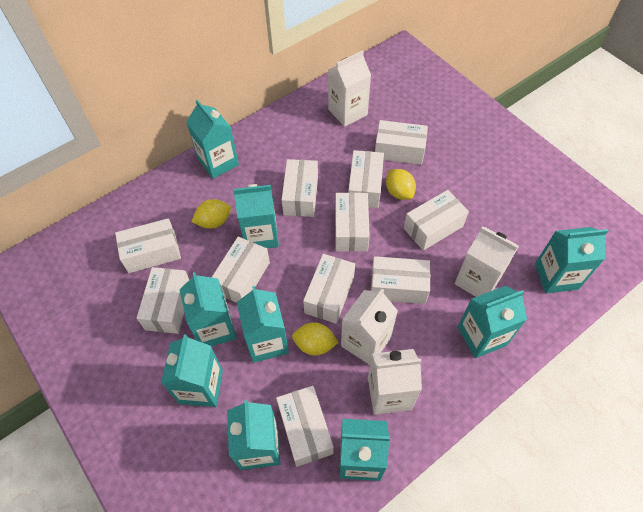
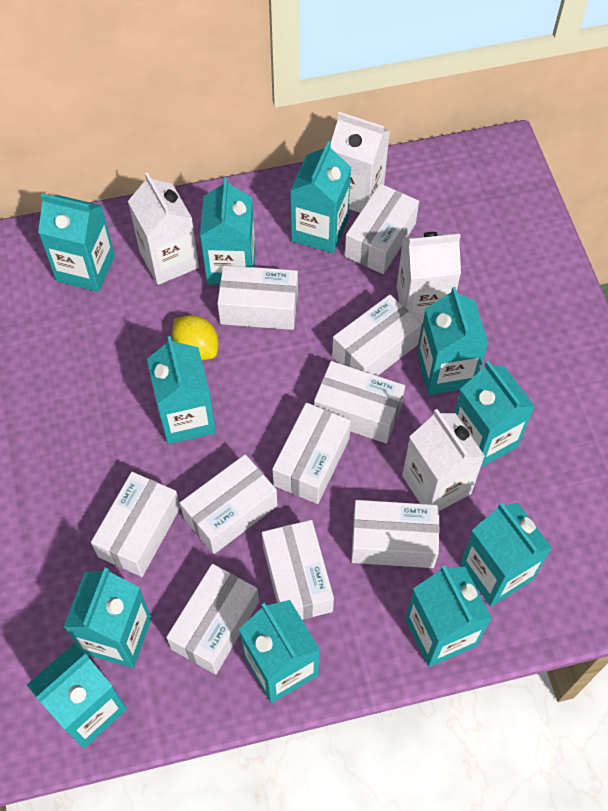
turquoise carton: 9 -> 11
white box: 11 -> 10
yellow lemon: 3 -> 1

